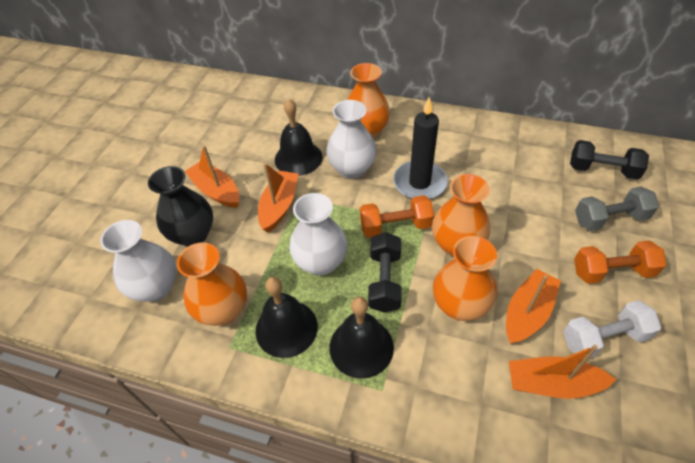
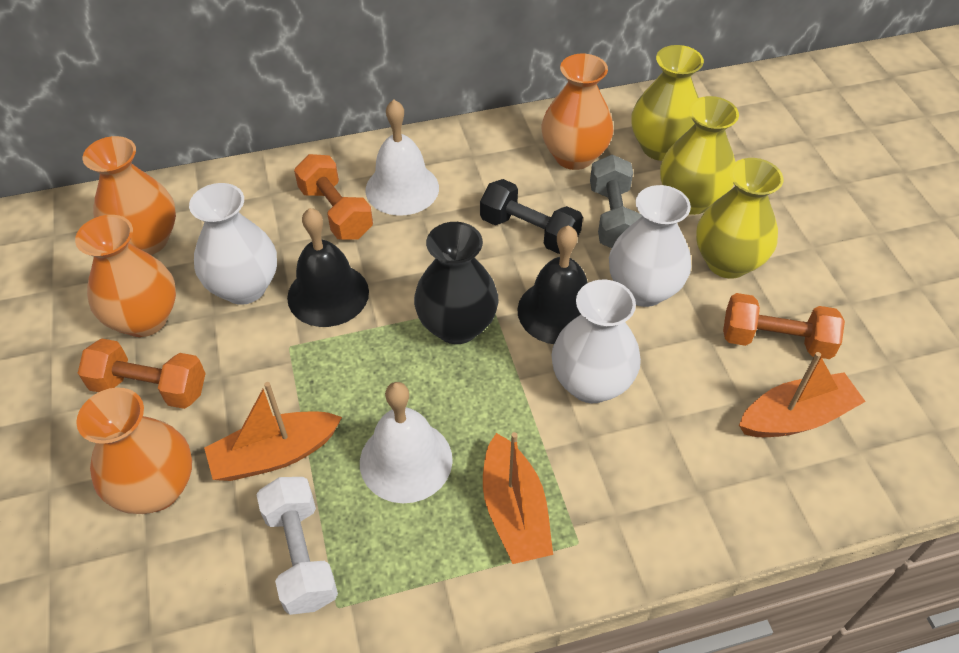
black bell: 3 -> 2
black candle: 1 -> 0
black dumbbell: 2 -> 1
orange boat: 4 -> 3
orange dumbbell: 2 -> 3
white bell: 0 -> 2
yellow vase: 0 -> 3

